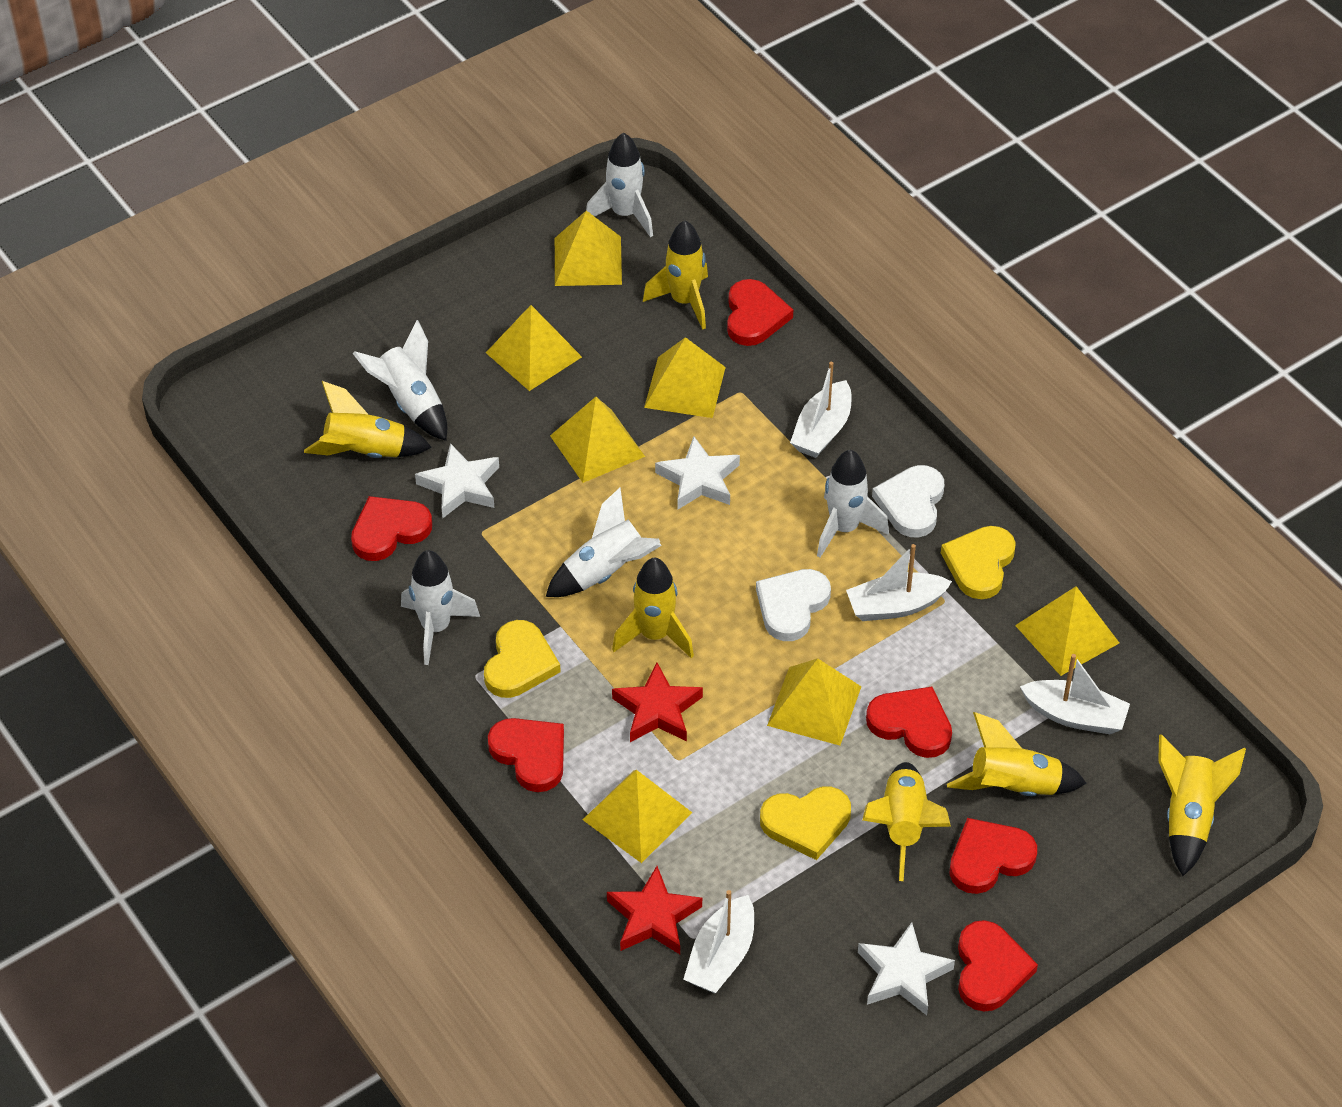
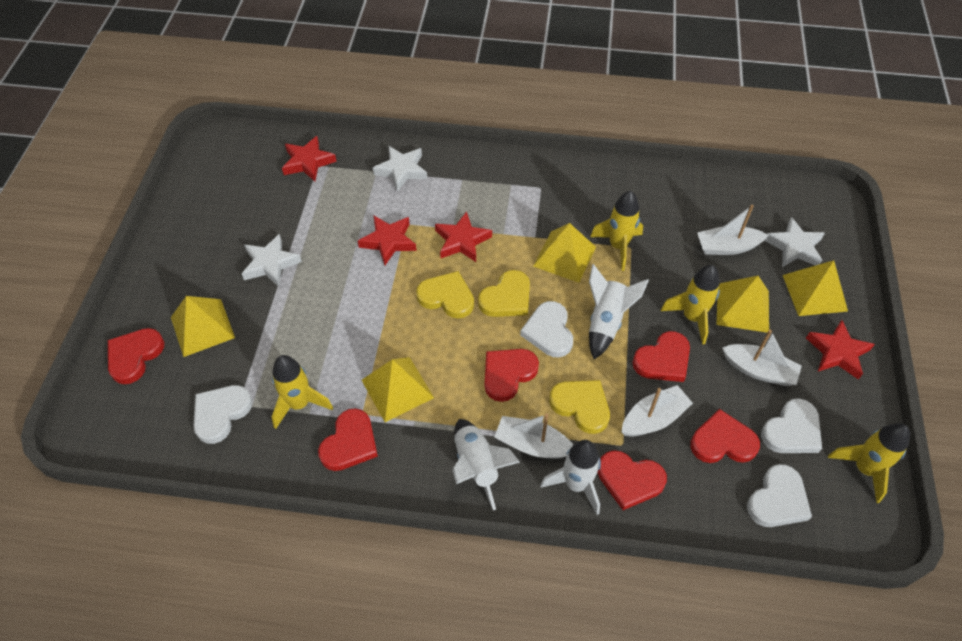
red star: 2 -> 4
white heart: 2 -> 4
white rocket: 5 -> 3
yellow pyramid: 7 -> 5
yellow rocket: 6 -> 4

